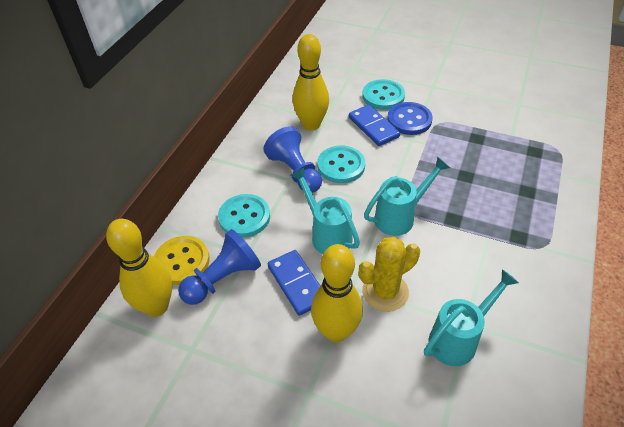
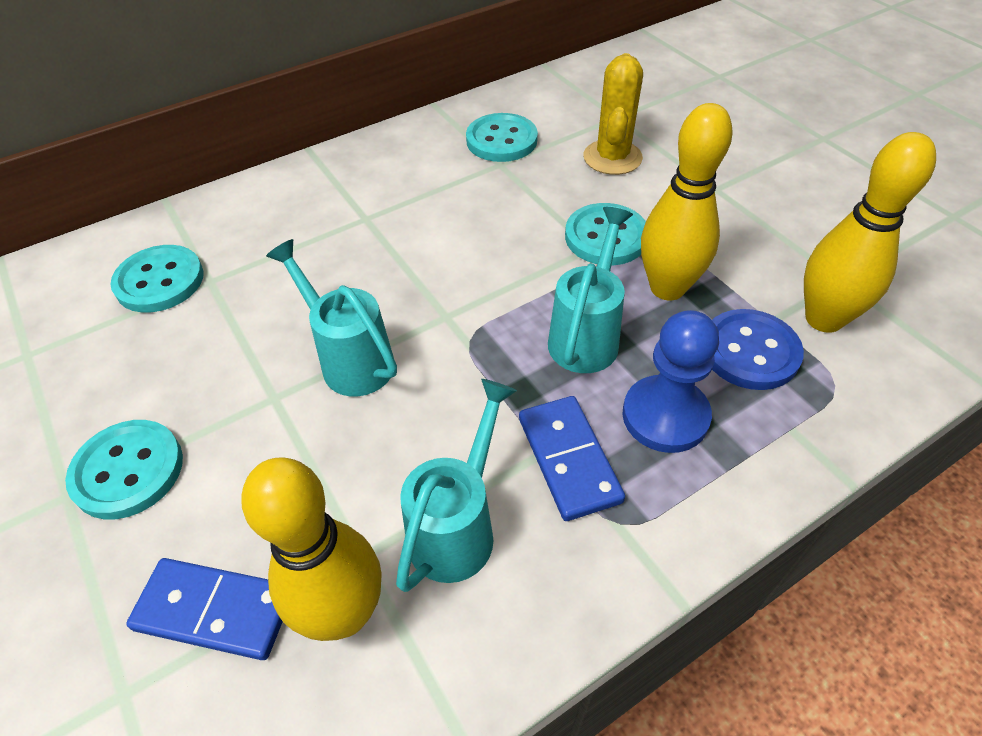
blue pawn: 2 -> 1
turquoise button: 3 -> 4
yellow button: 1 -> 0

